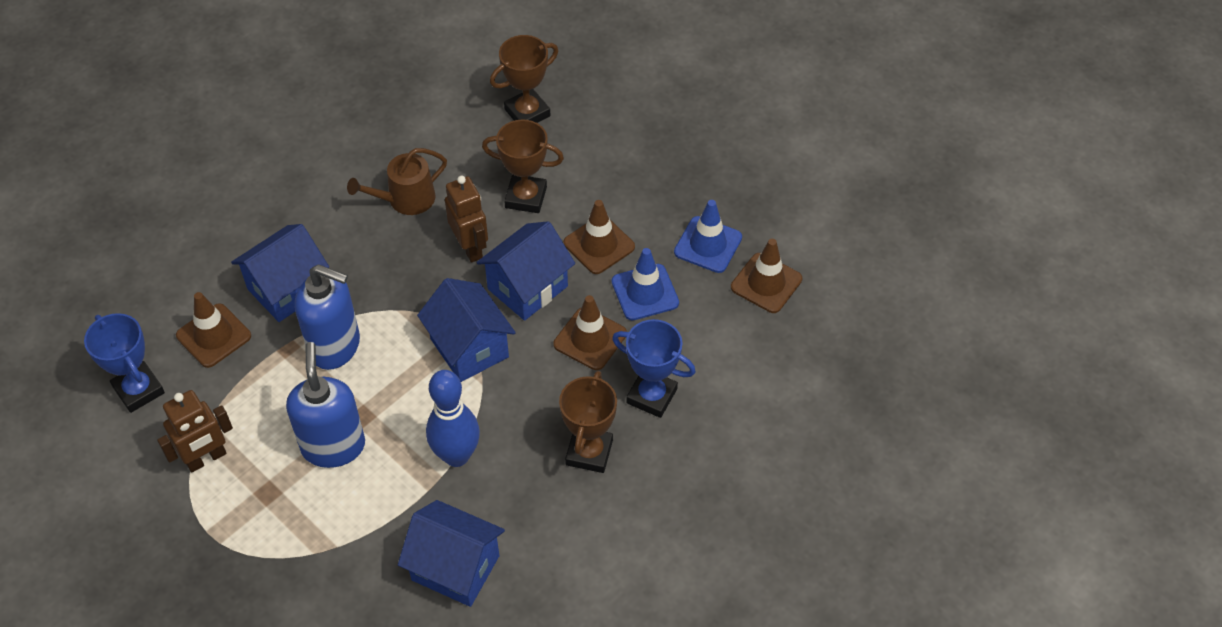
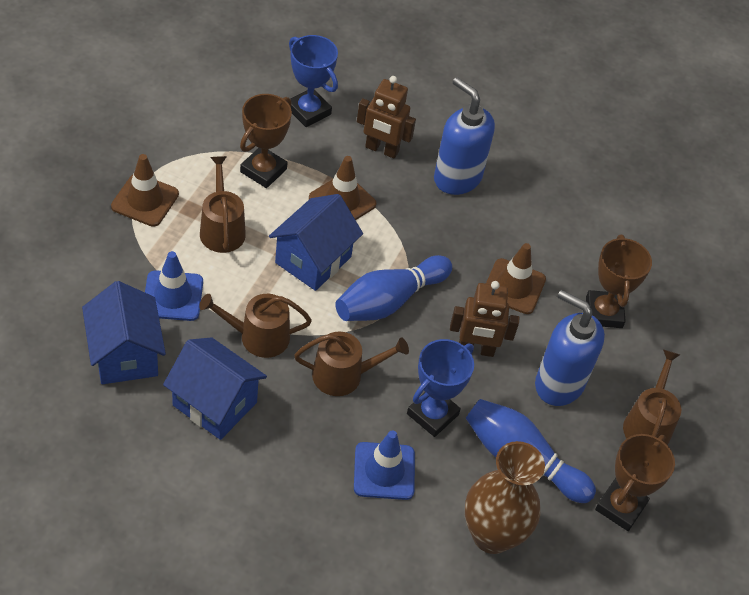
blue bowling pin: 1 -> 2
blue house: 4 -> 3
brown traffic cone: 4 -> 3
brown vase: 0 -> 1
brown watering can: 1 -> 4

